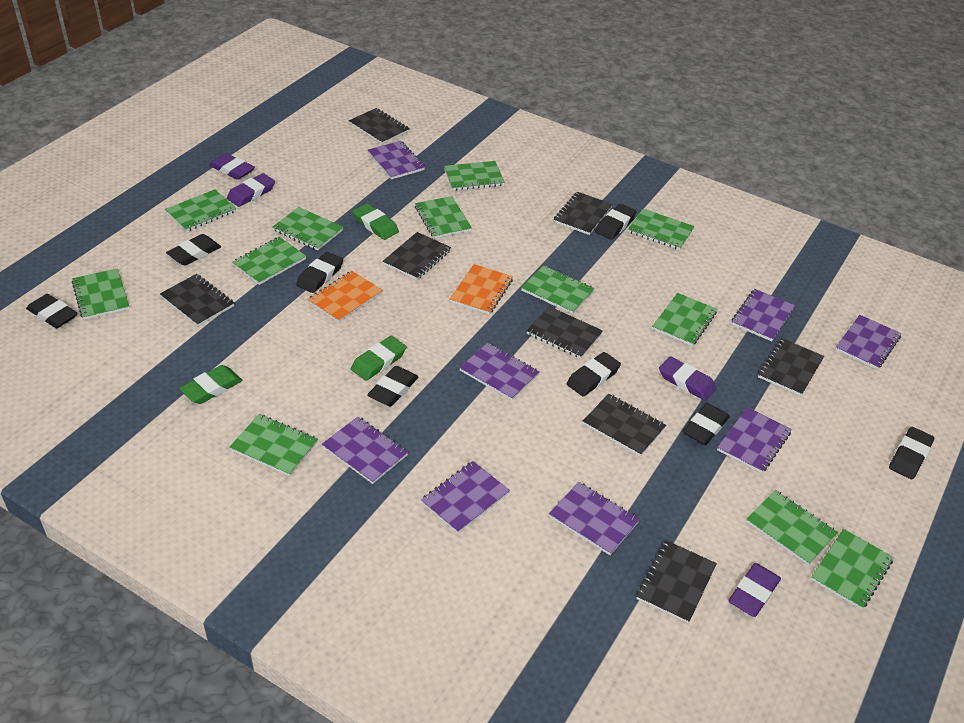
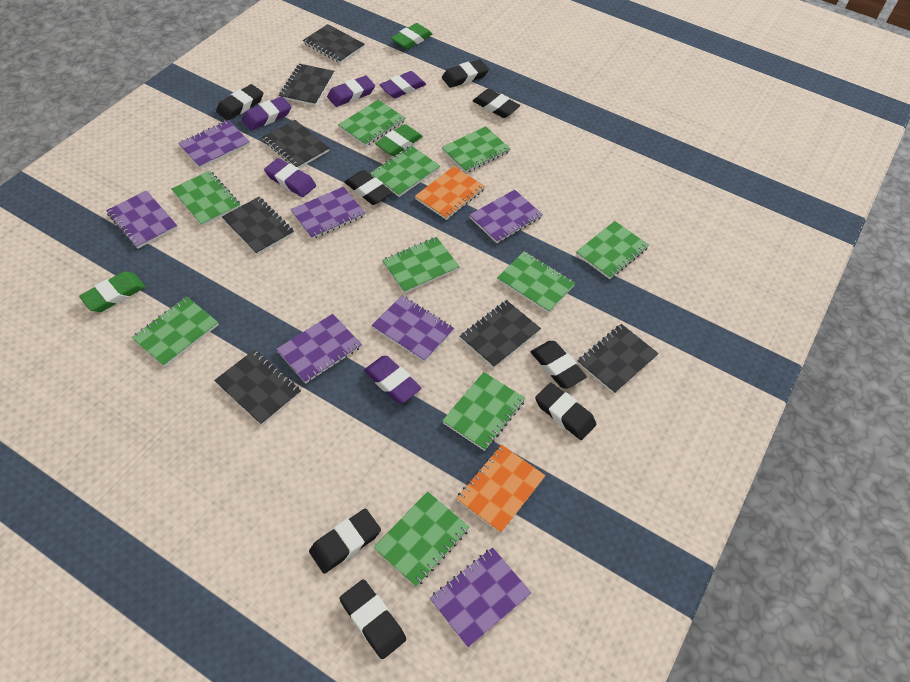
black notebook: 8 -> 7
green notebook: 12 -> 10
purple eraser: 4 -> 5
purple notebook: 8 -> 7

